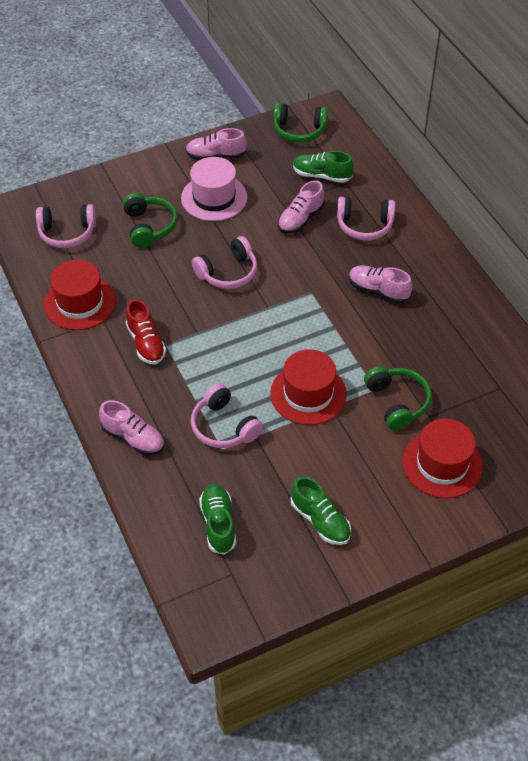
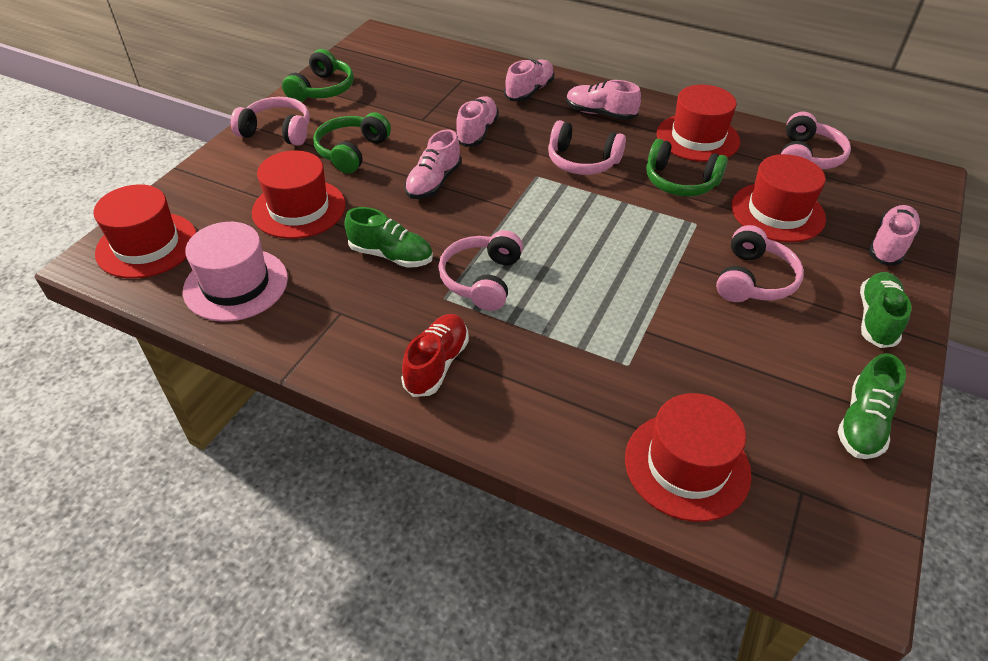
pink headphones: 4 -> 5
pink shoe: 4 -> 5
red hat: 3 -> 5

